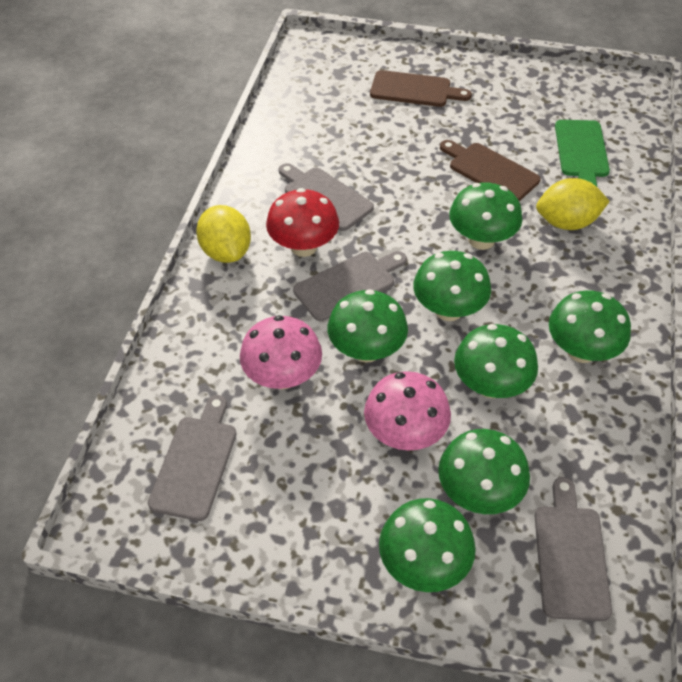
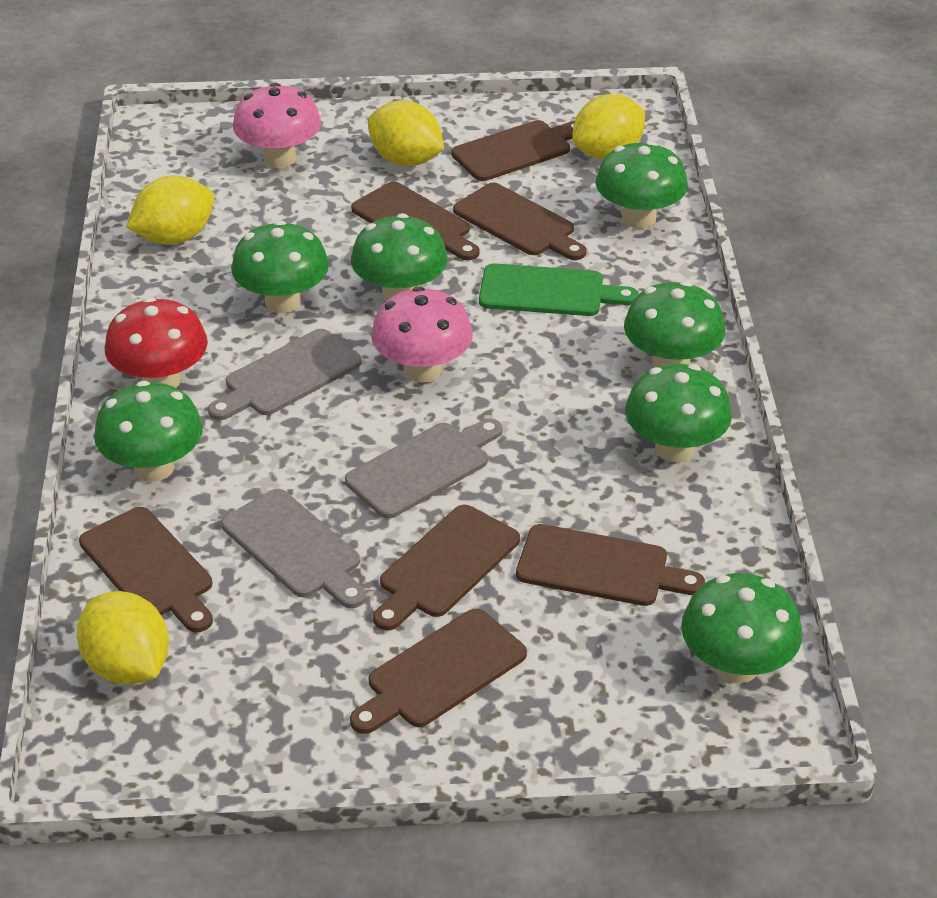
brown cutting board: 2 -> 7
grey cutting board: 4 -> 3
yellow lemon: 2 -> 4

